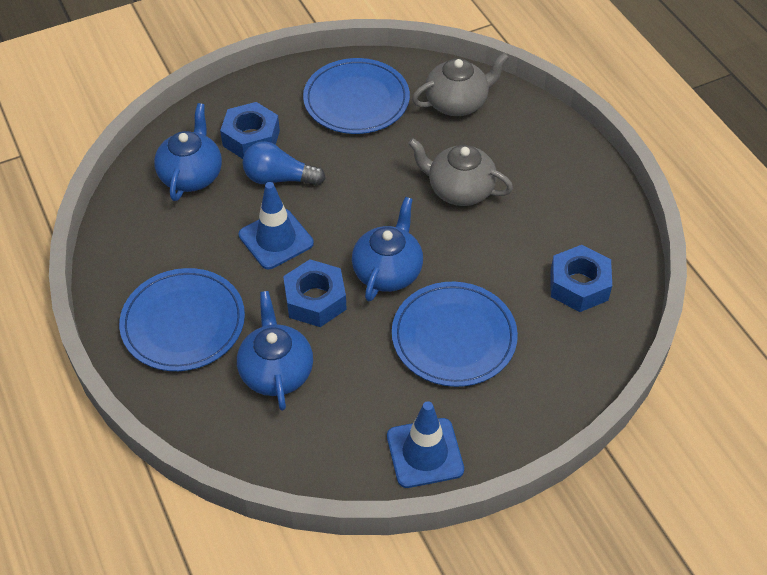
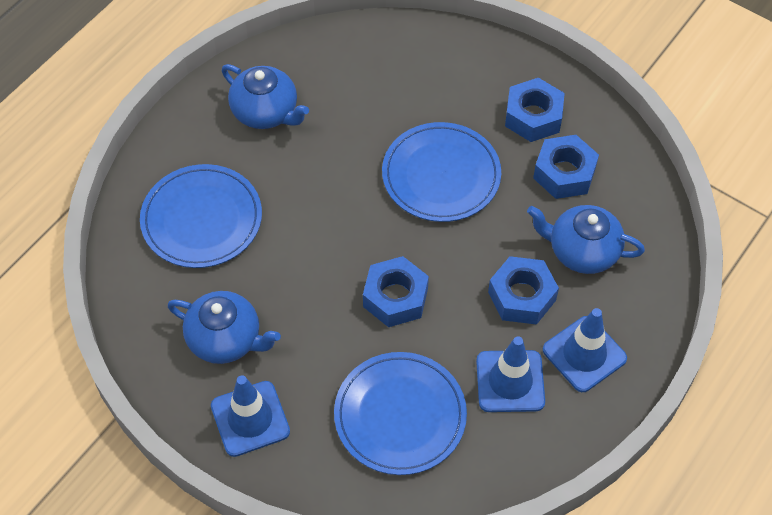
blue light bulb: 1 -> 0
blue nut: 3 -> 4
blue traffic cone: 2 -> 3
grey teapot: 2 -> 0

